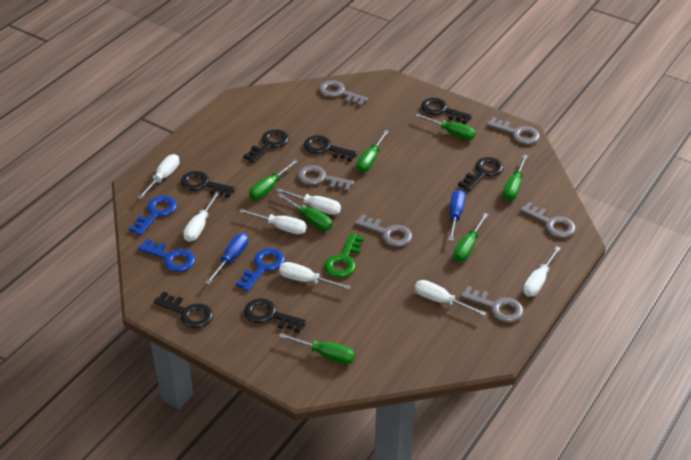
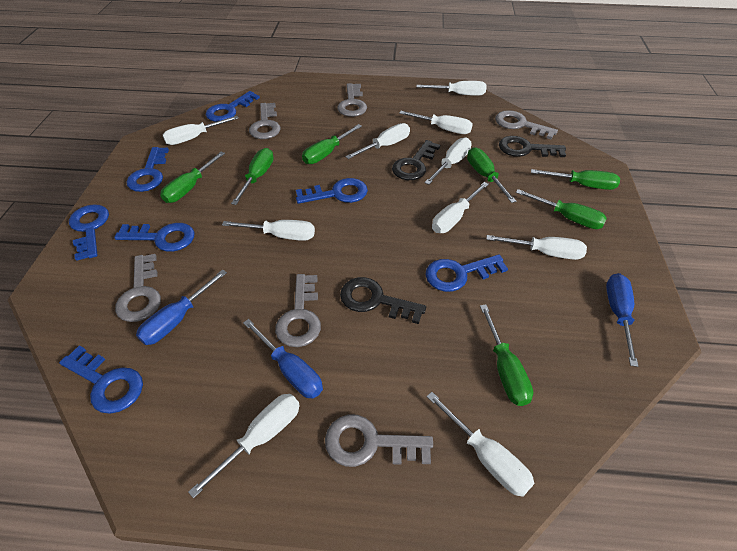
black key: 7 -> 3
blue key: 3 -> 7
blue screwdriver: 2 -> 3
green key: 1 -> 0
white screwdriver: 7 -> 10

